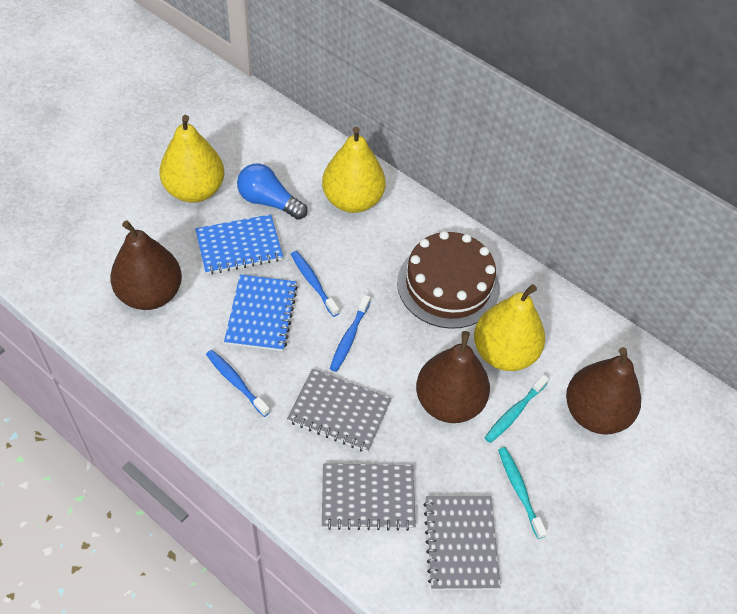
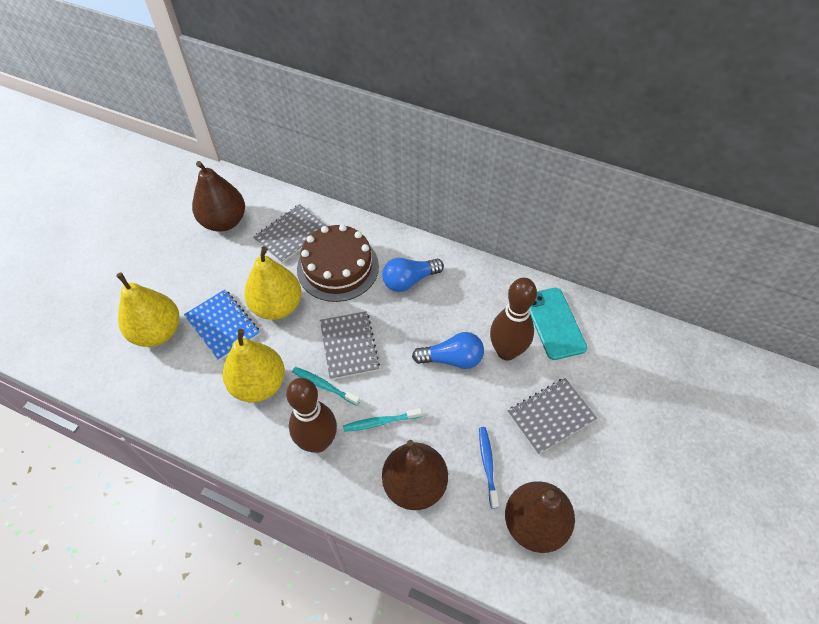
blue light bulb: 1 -> 2
blue notebook: 2 -> 1
blue toothbrush: 3 -> 1
brown bowling pin: 0 -> 2
turquoise phone: 0 -> 1

